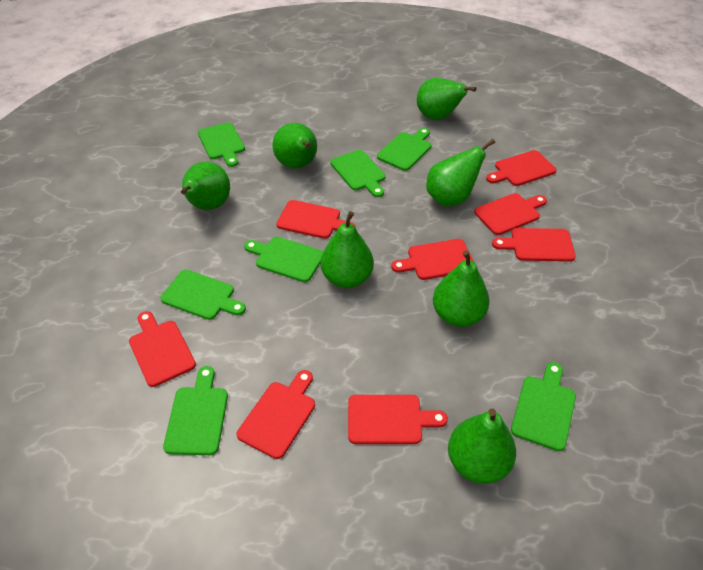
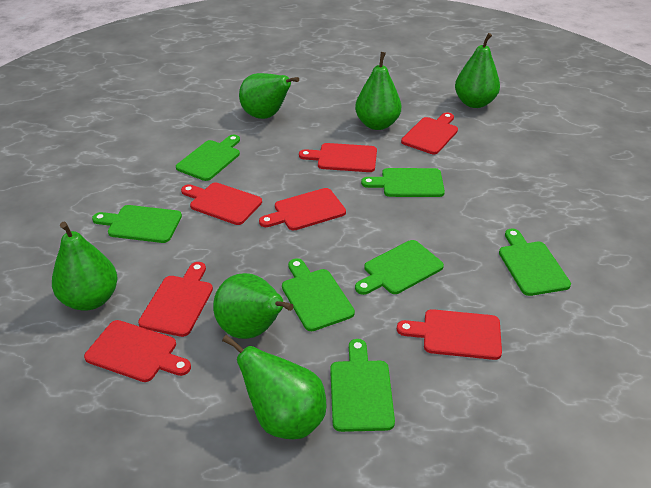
green pear: 7 -> 6
red cutting board: 8 -> 7

